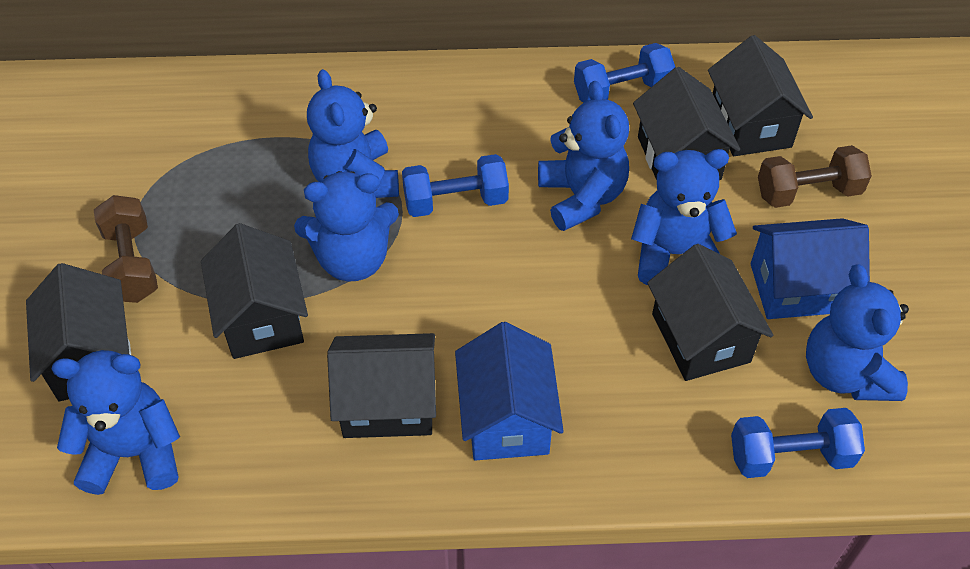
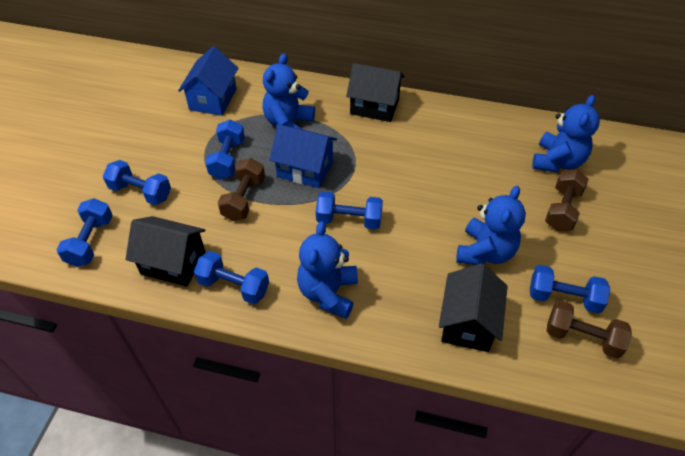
black house: 6 -> 3
blue dumbbell: 3 -> 6
blue teddy bear: 6 -> 4
brown dumbbell: 2 -> 3

